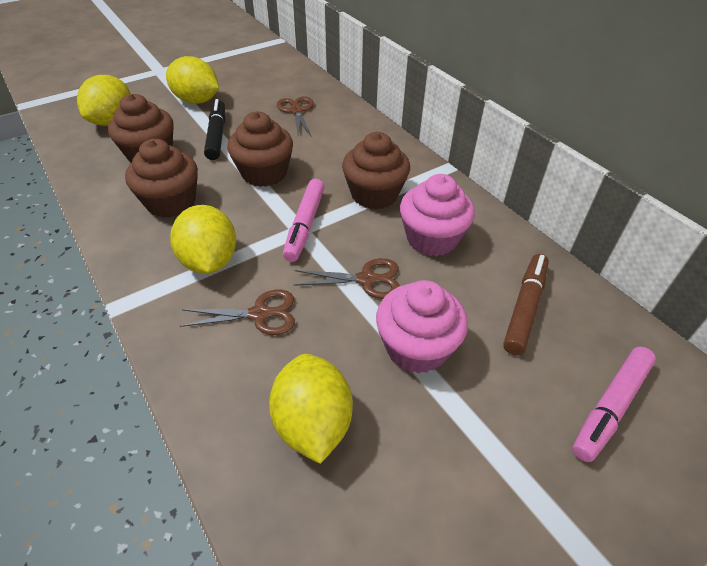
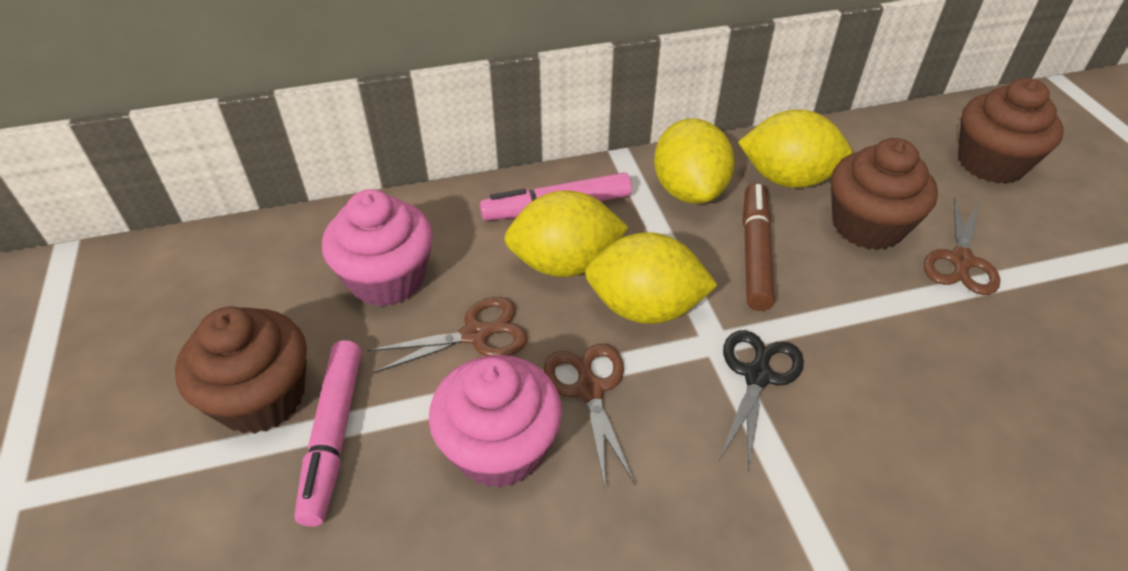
black marker: 1 -> 0
black scissors: 0 -> 1
brown cupcake: 4 -> 3

